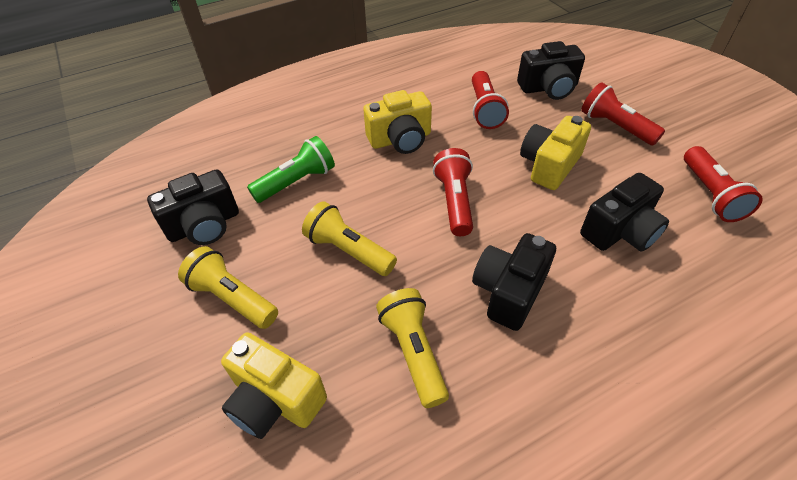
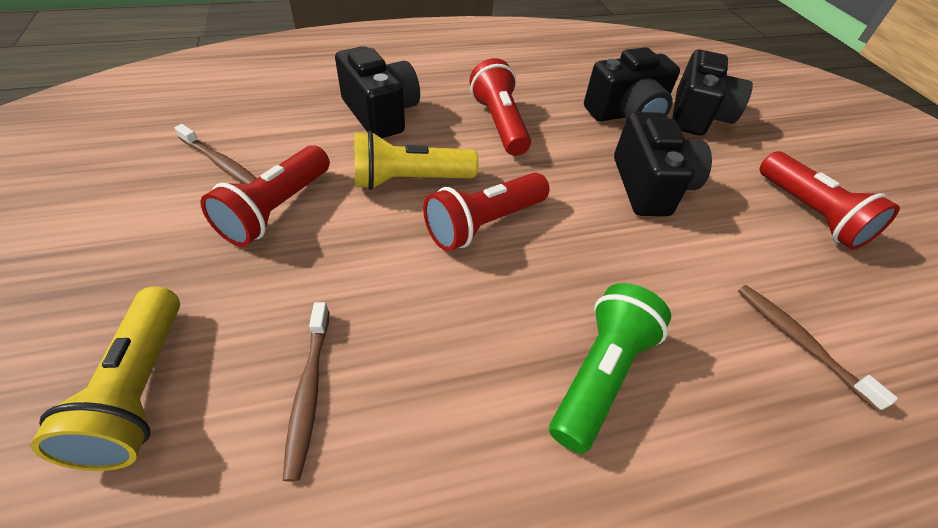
brown toothbrush: 0 -> 3
yellow camera: 3 -> 0
yellow flashlight: 3 -> 2

